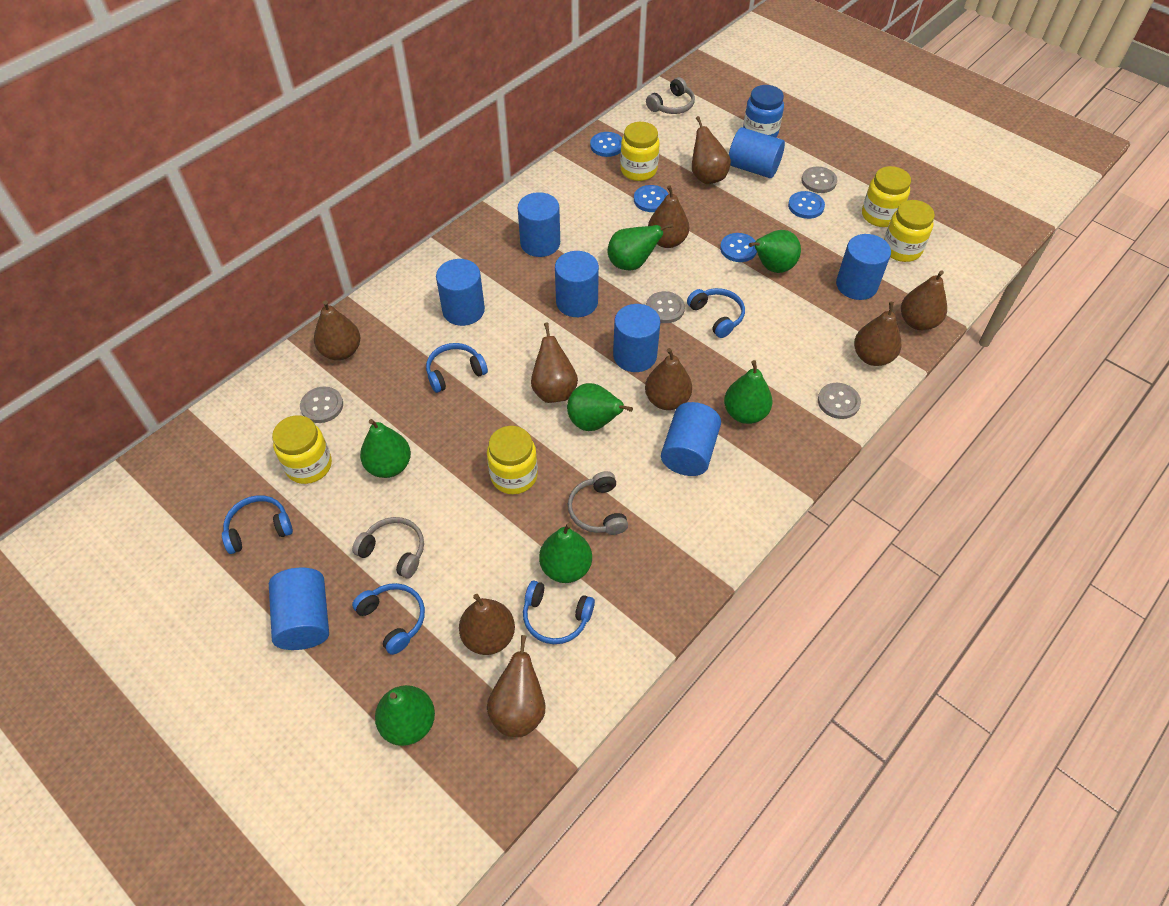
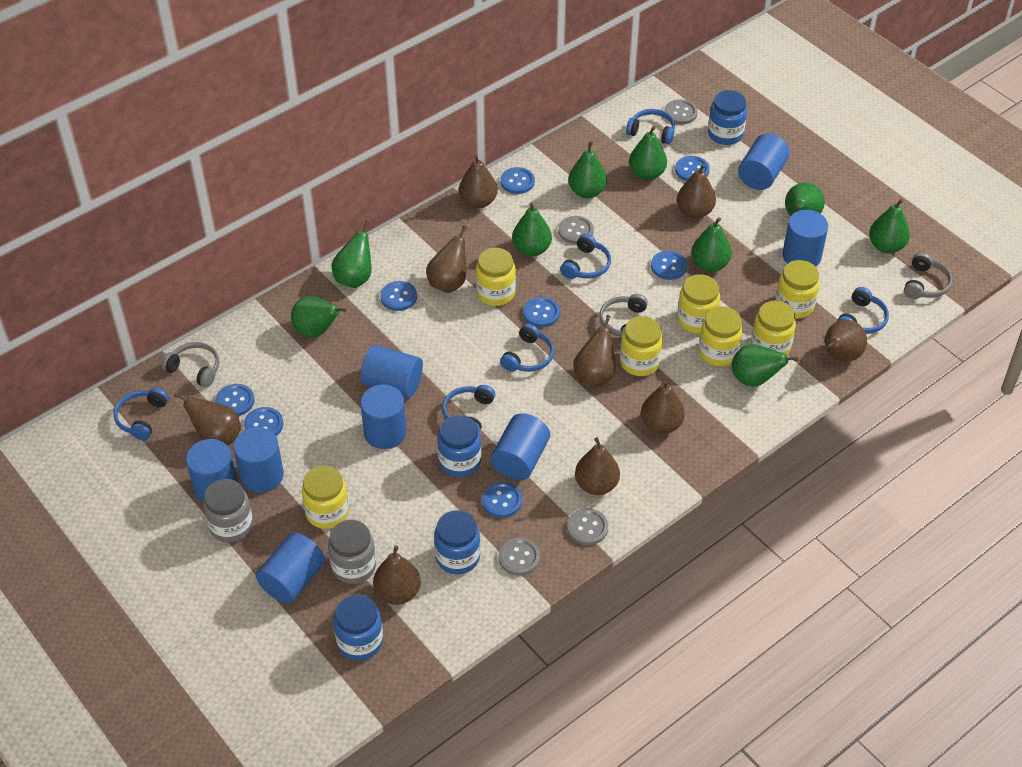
blue button: 4 -> 8
blue headphones: 5 -> 6
blue jar: 1 -> 4
green pear: 7 -> 9
grey jar: 0 -> 2
yellow jar: 5 -> 7

